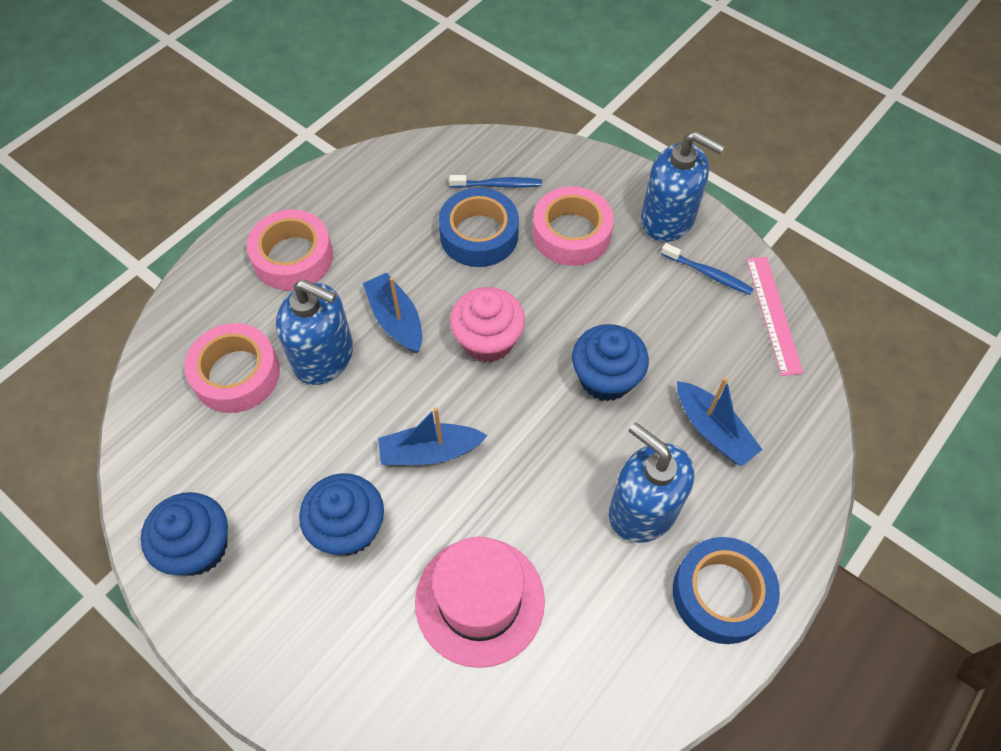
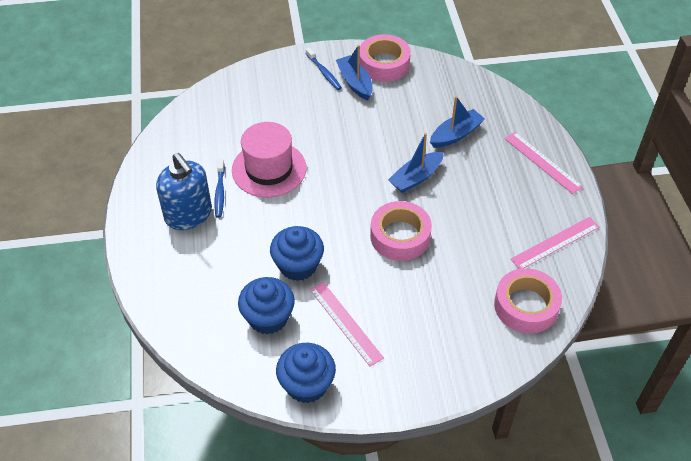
blue soap dispenser: 3 -> 1
blue tape: 2 -> 0
pink cupcake: 1 -> 0
pink ruler: 1 -> 3

